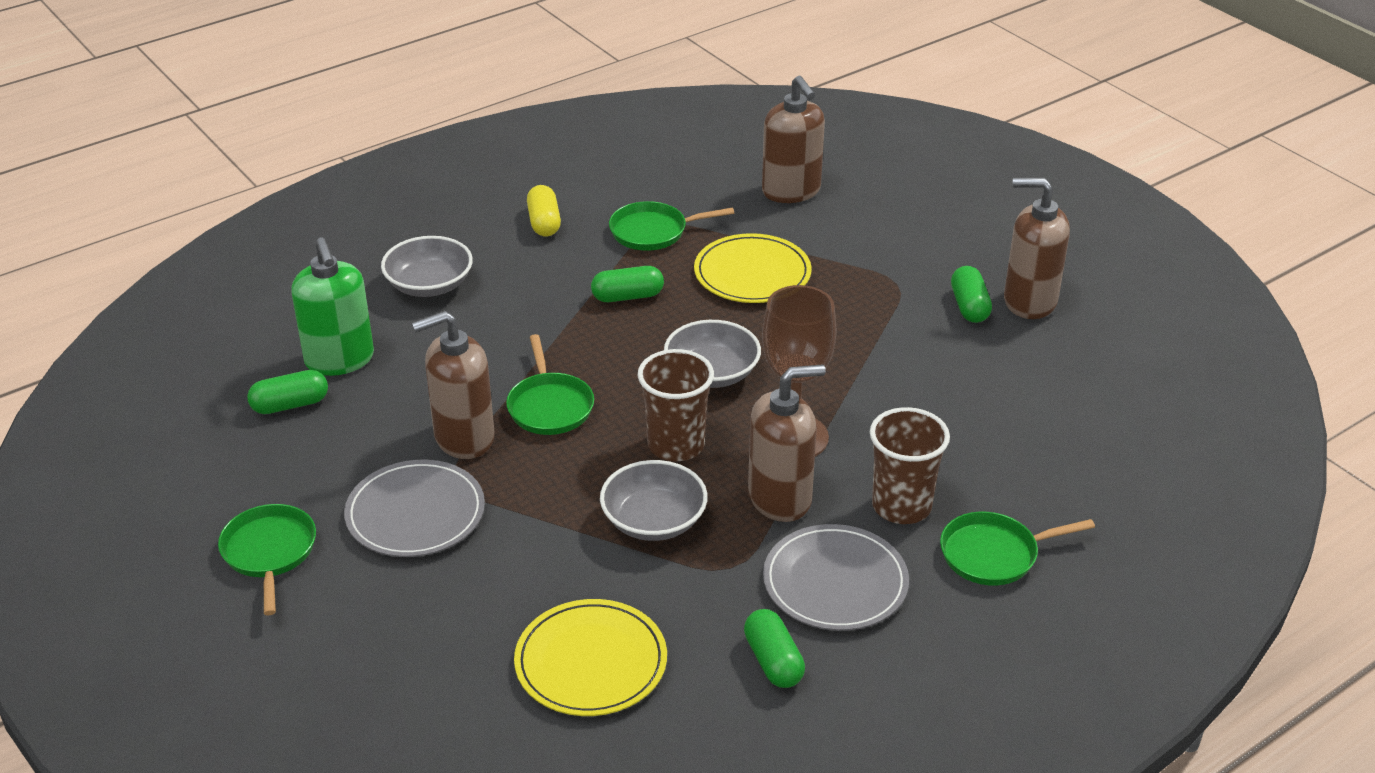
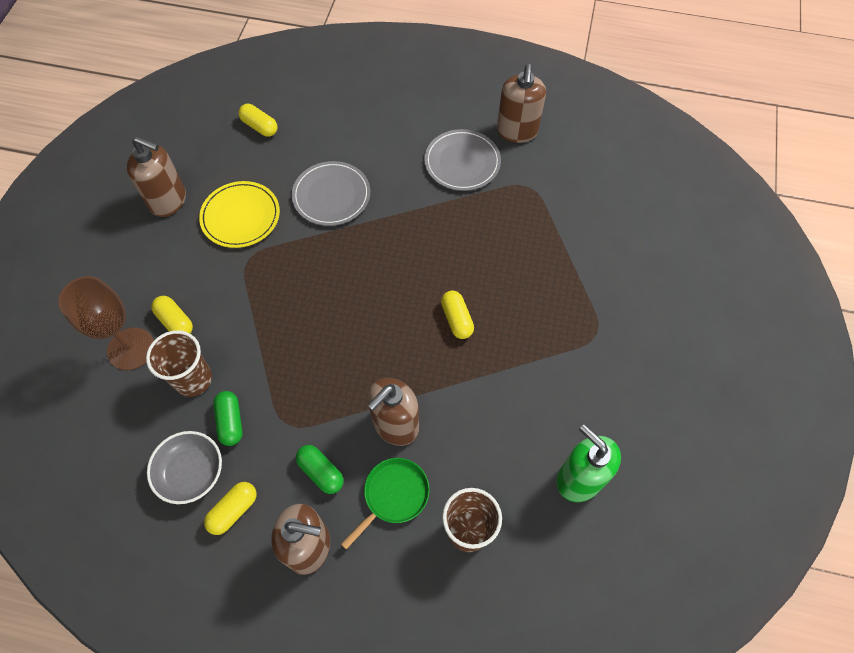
green capsule: 4 -> 2
green pan: 4 -> 1
grey bowl: 3 -> 1
yellow capsule: 1 -> 4
yellow plate: 2 -> 1

